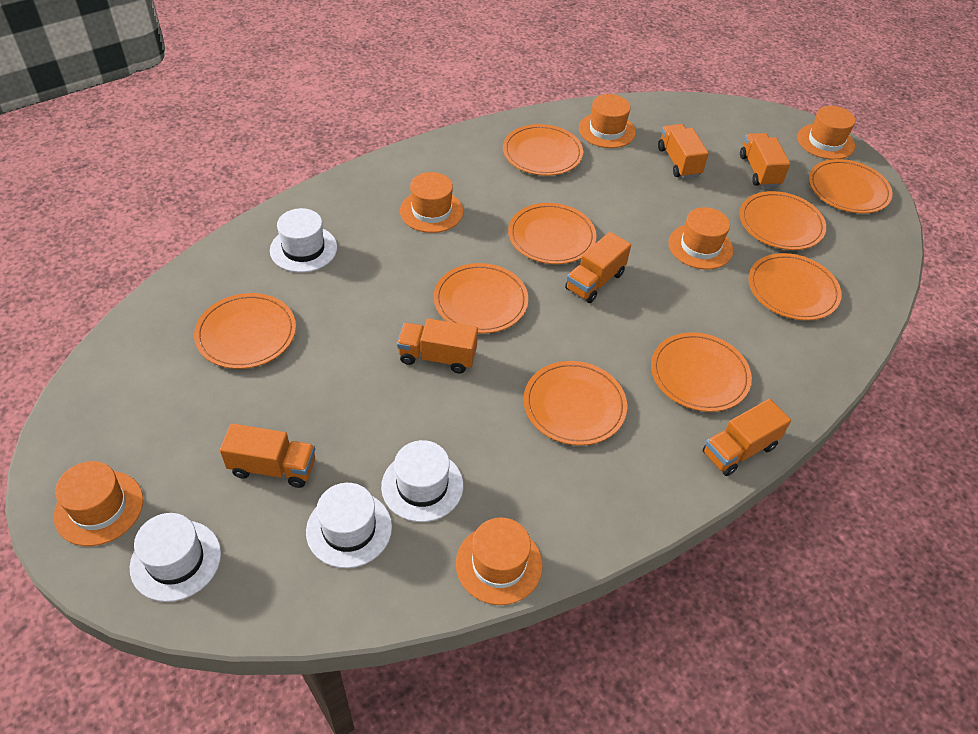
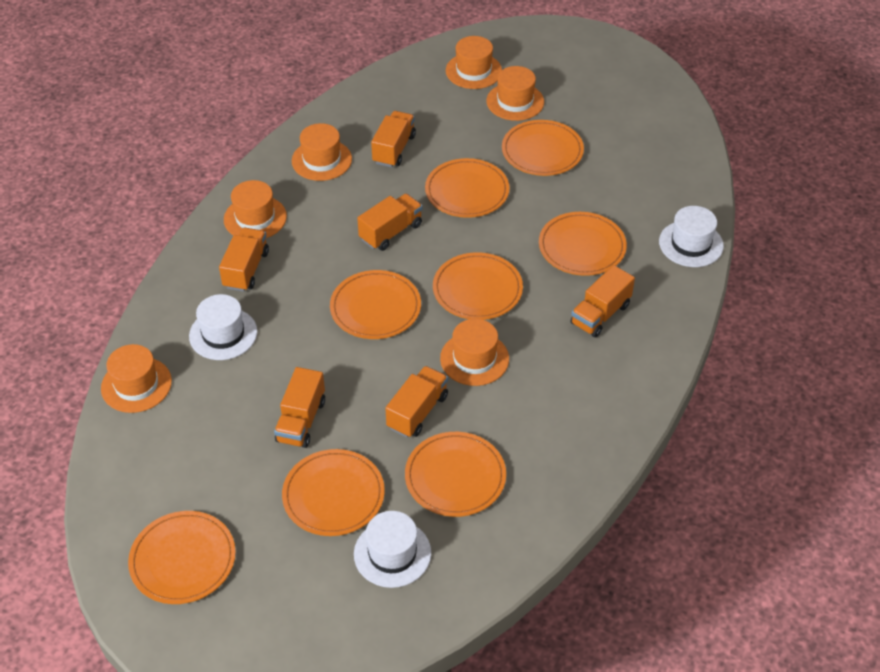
orange plate: 9 -> 8
white hat: 4 -> 3

